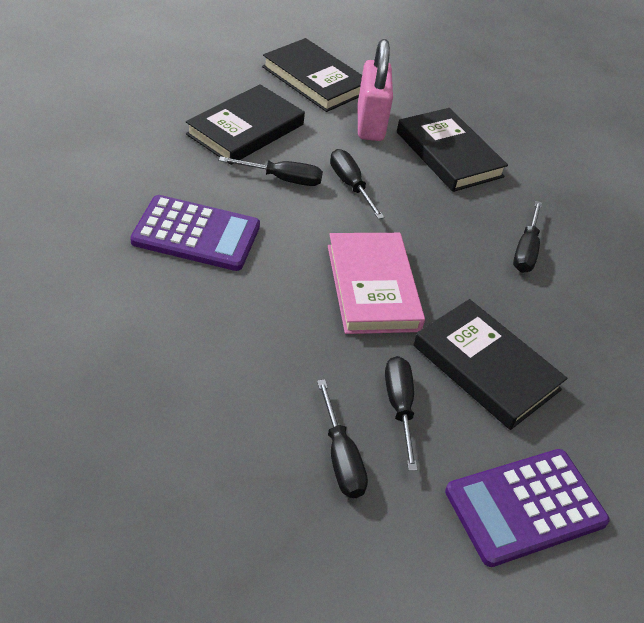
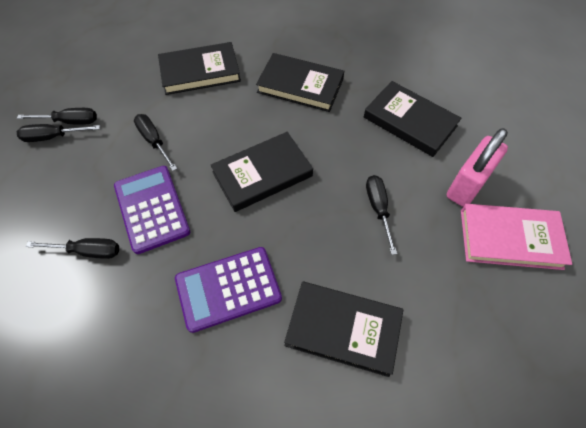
black book: 4 -> 5

